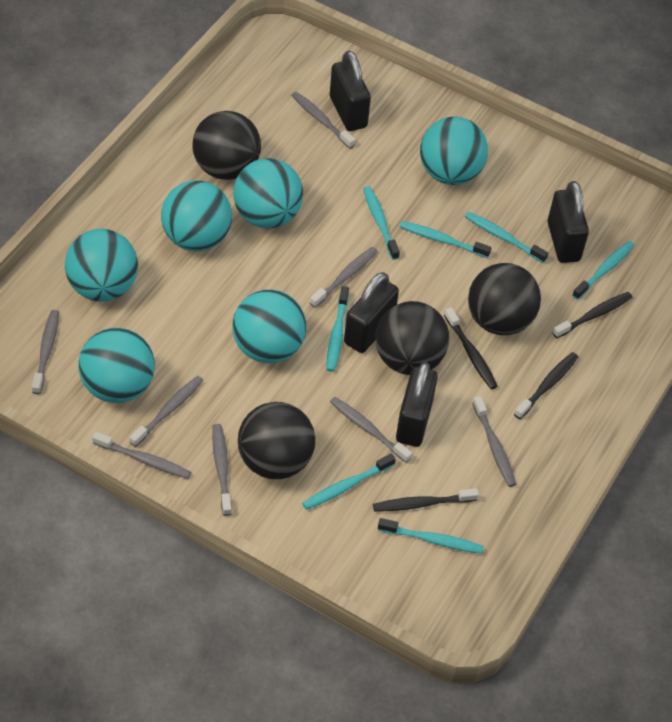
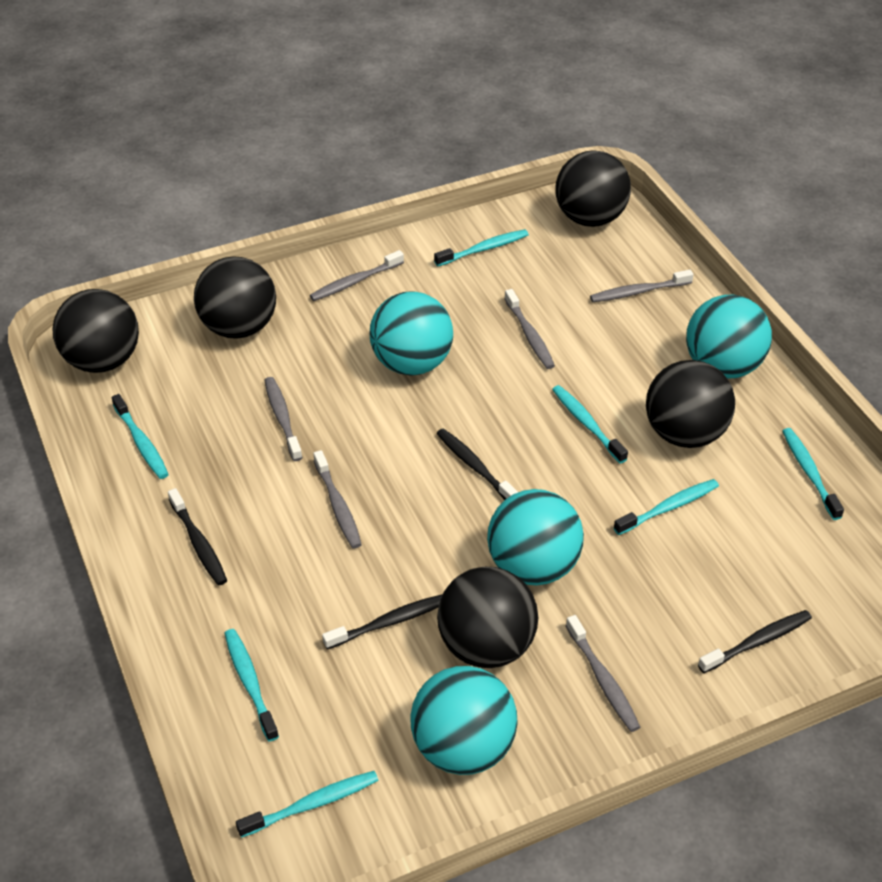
black ball: 4 -> 5
black padlock: 4 -> 0
grey toothbrush: 8 -> 6
turquoise ball: 6 -> 4

